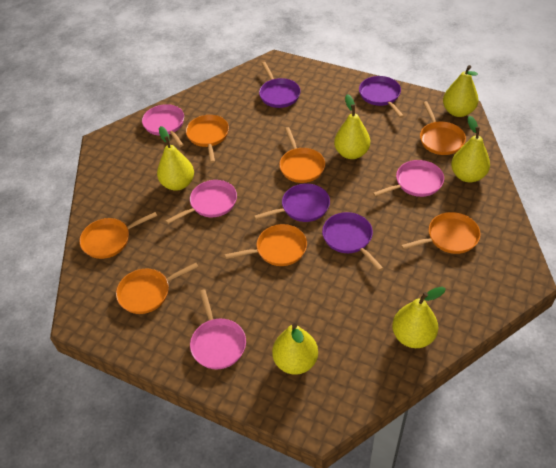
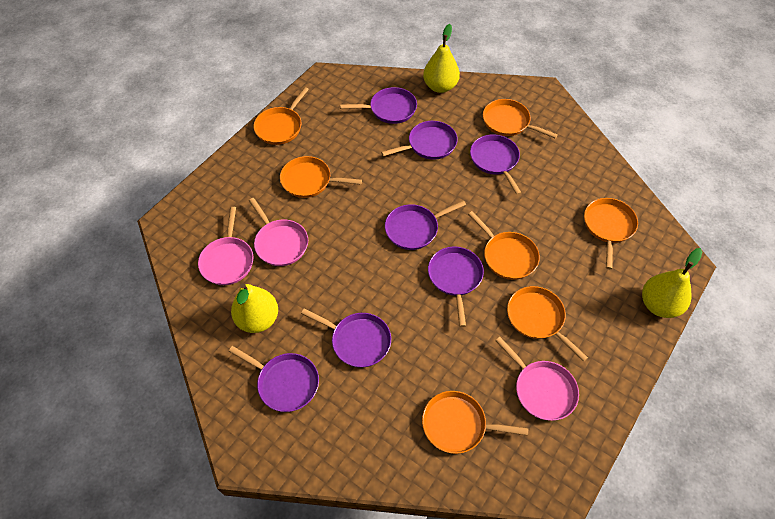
pink pan: 4 -> 3
purple pan: 4 -> 7
yellow pear: 6 -> 3

